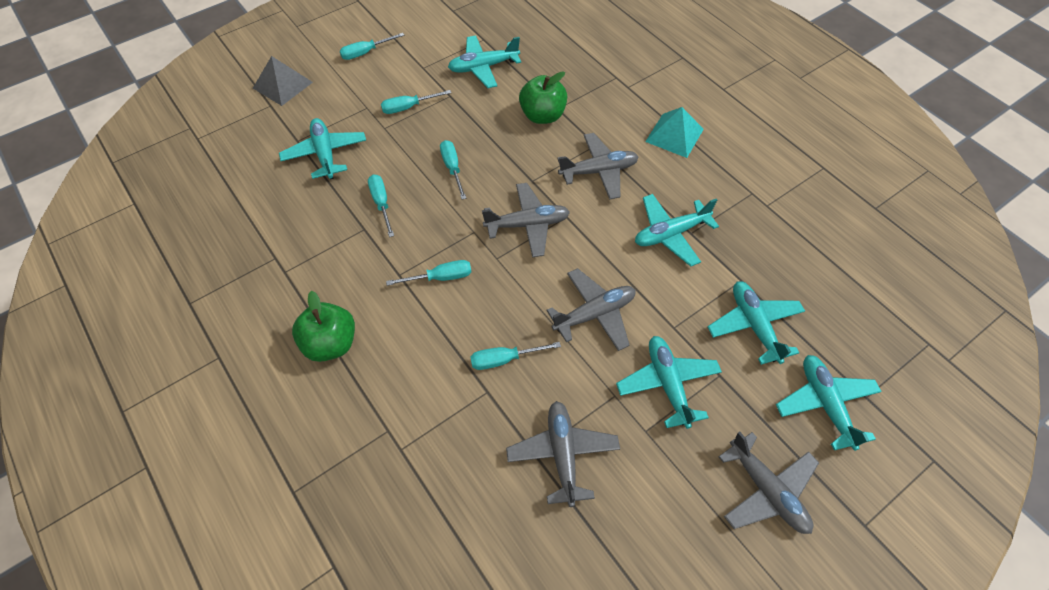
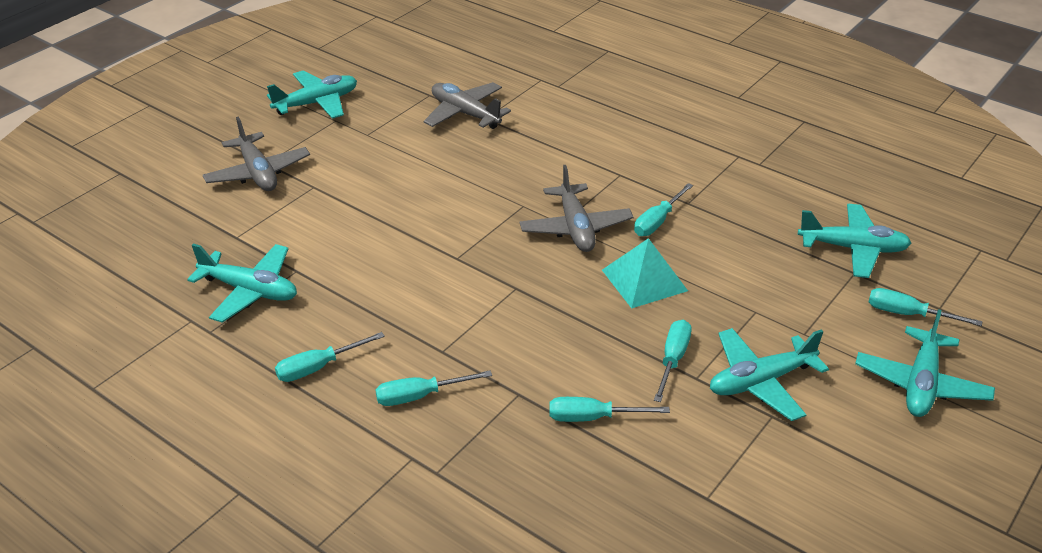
green apple: 2 -> 0
grey plane: 5 -> 3
grey pyramid: 1 -> 0
turquoise plane: 6 -> 5

